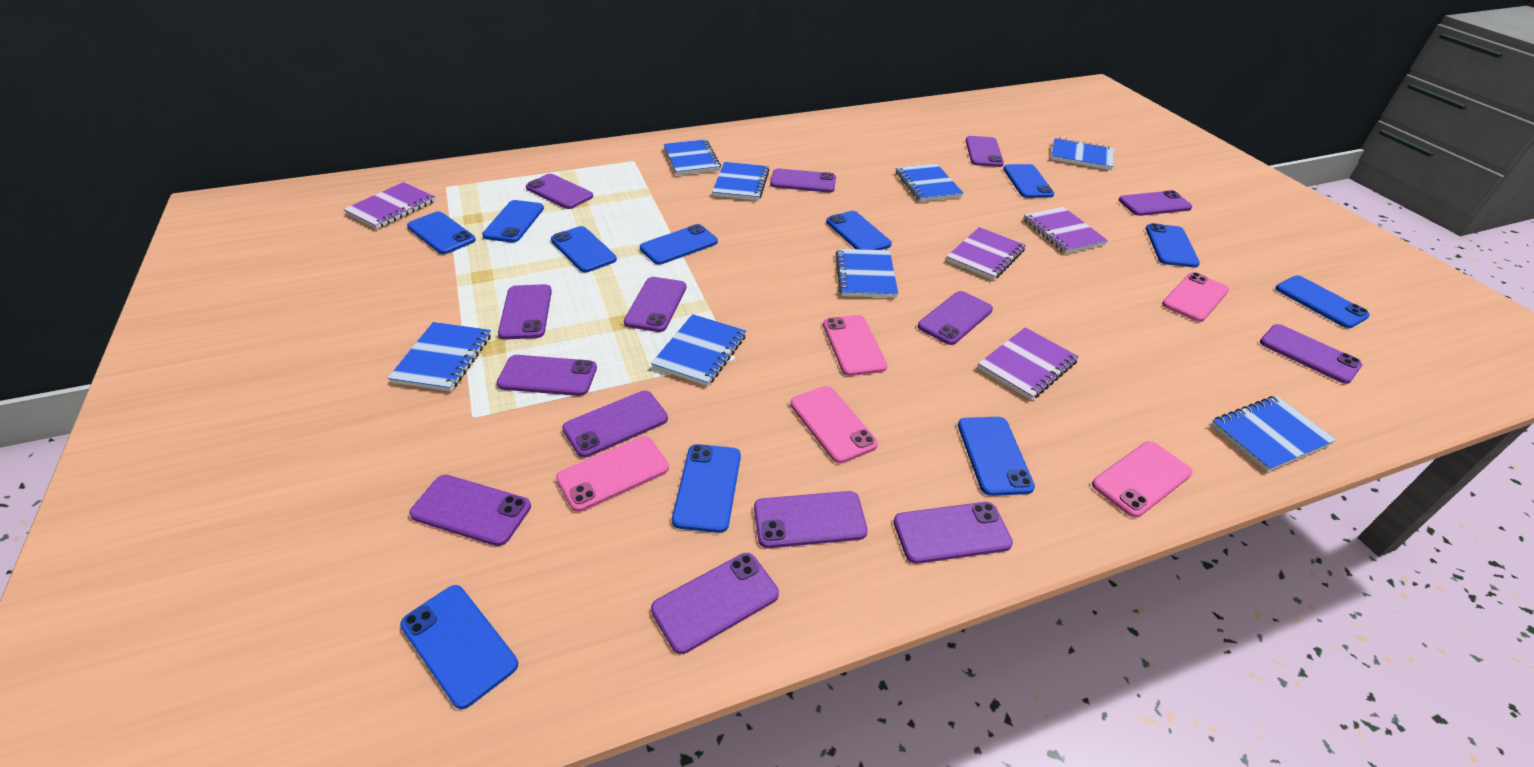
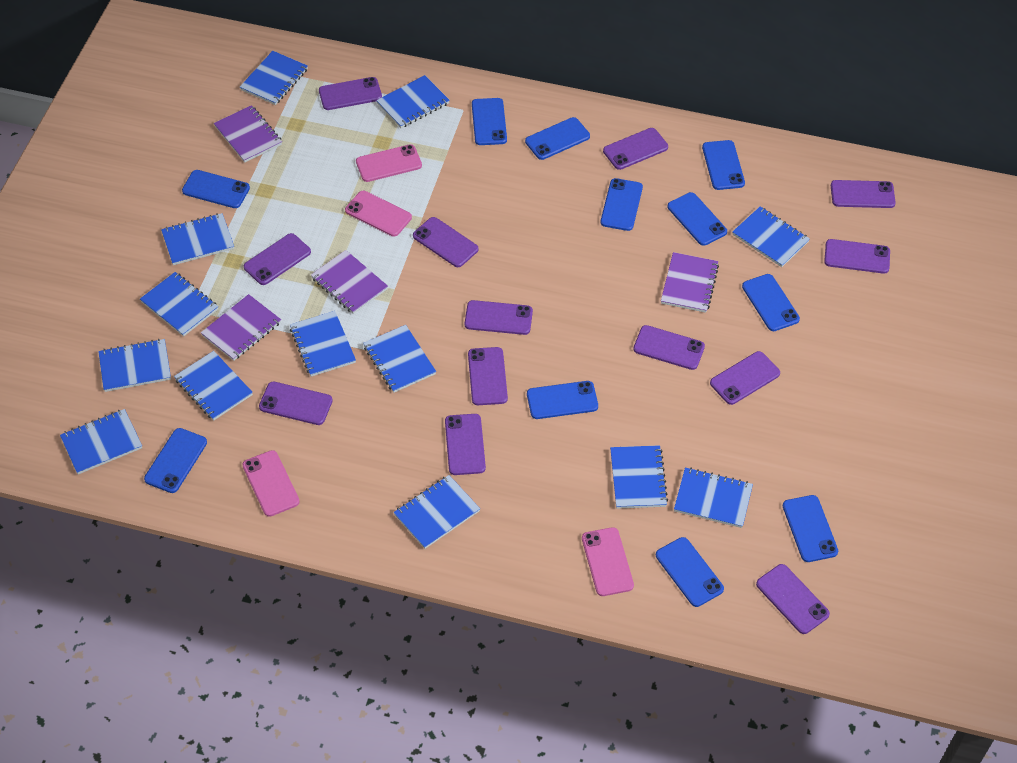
blue notebook: 8 -> 13
pink phone: 5 -> 4
purple phone: 14 -> 13

